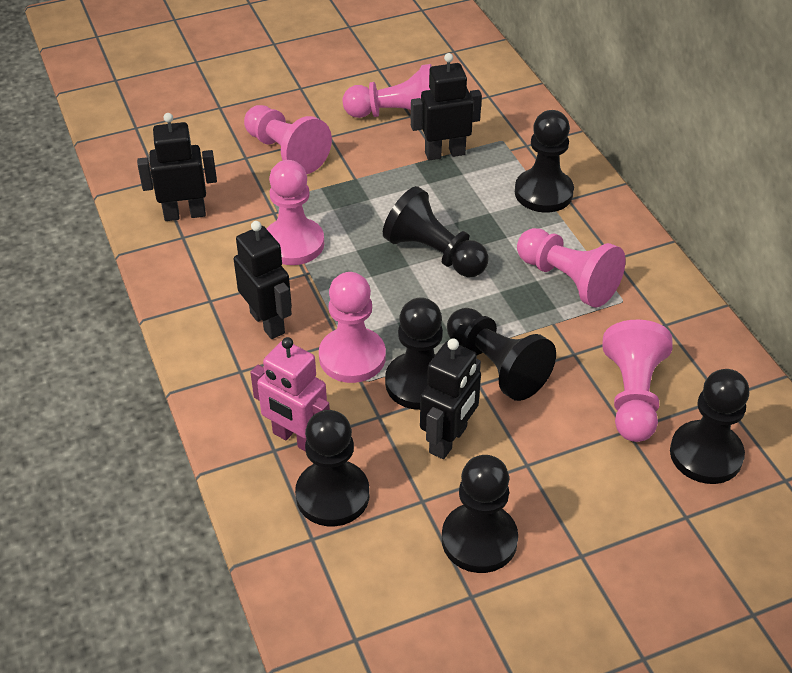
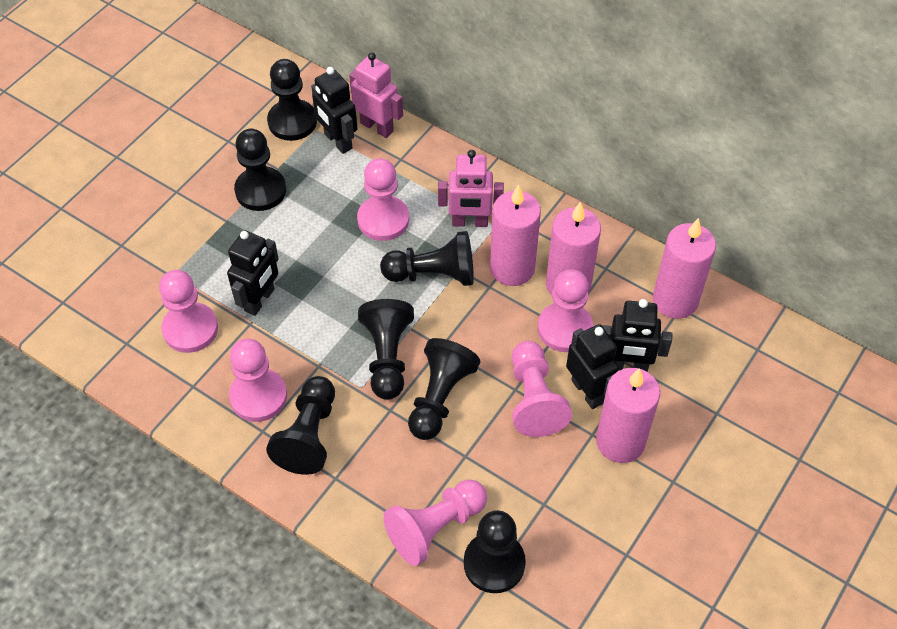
pink candle: 0 -> 4
pink robot: 1 -> 2

